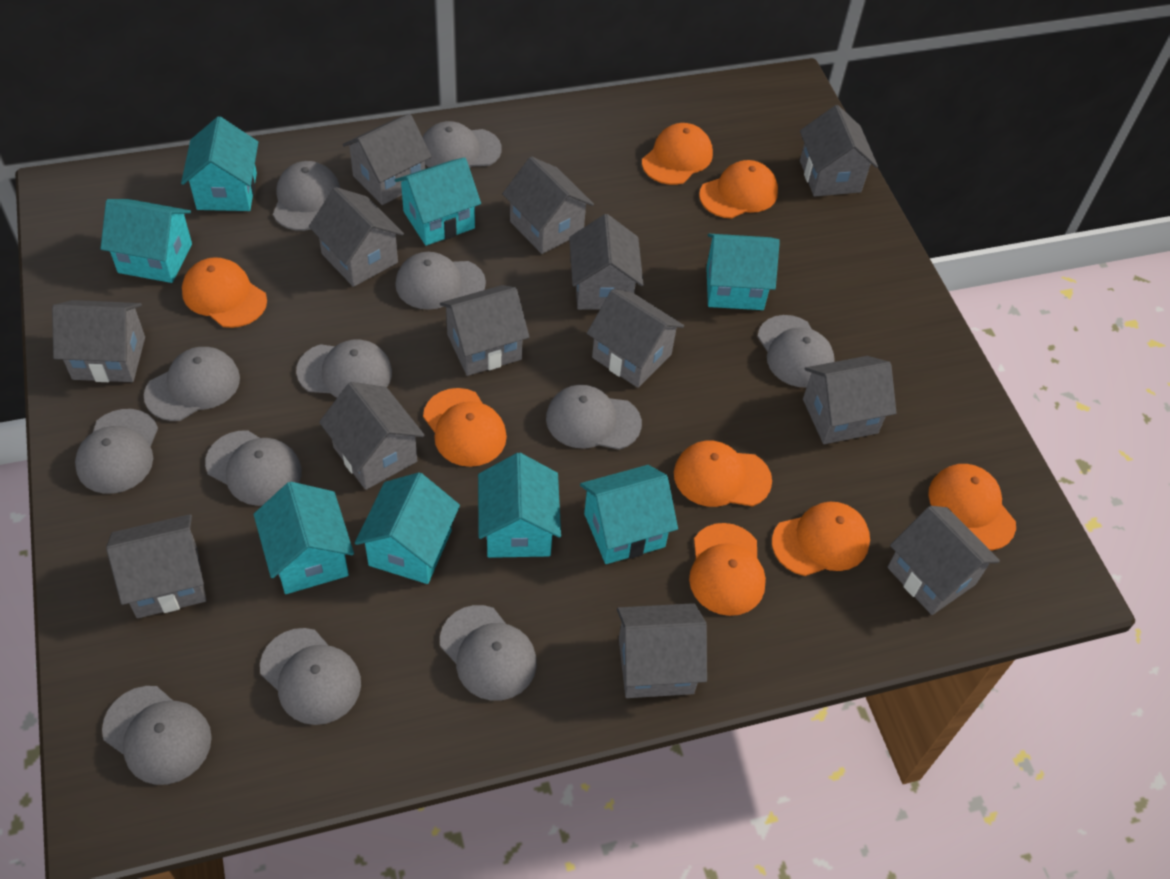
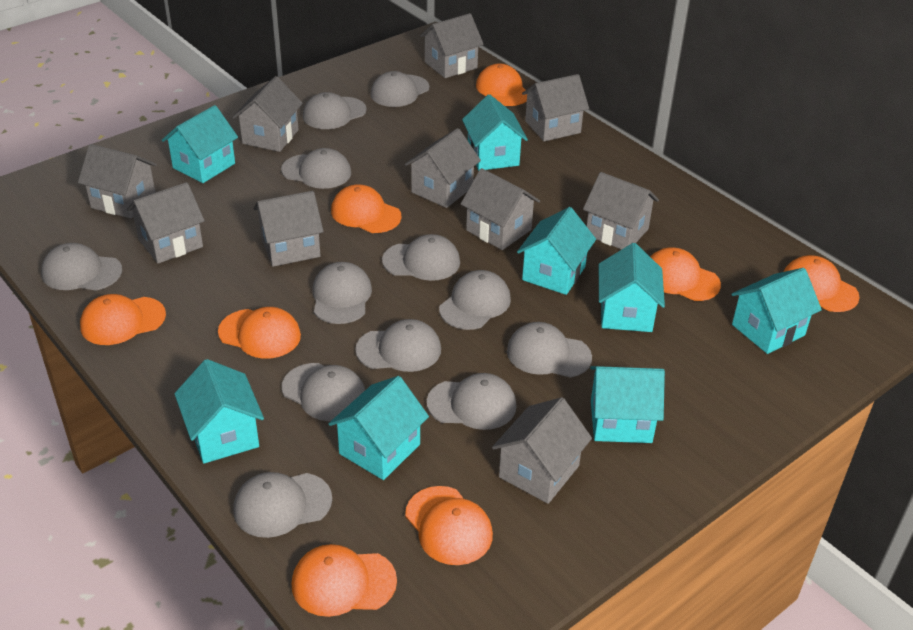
grey house: 13 -> 10

